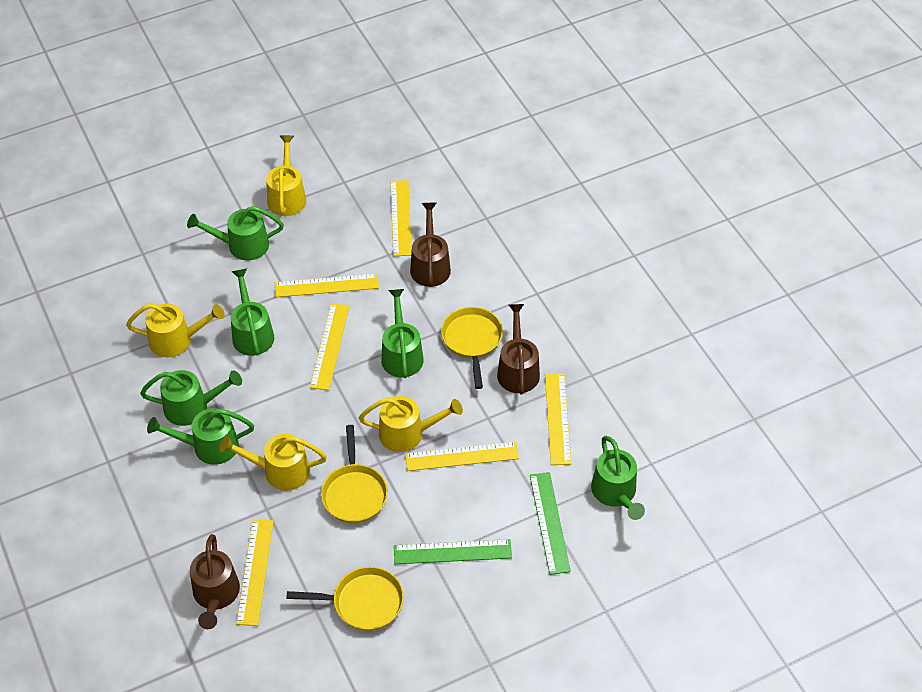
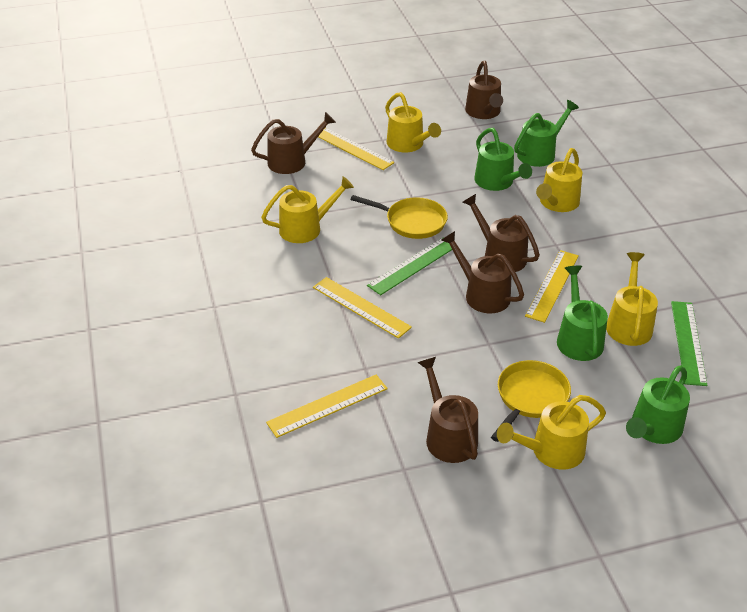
brown watering can: 3 -> 5
green watering can: 6 -> 4
yellow pan: 3 -> 2
yellow ruler: 6 -> 4
yellow watering can: 4 -> 5

